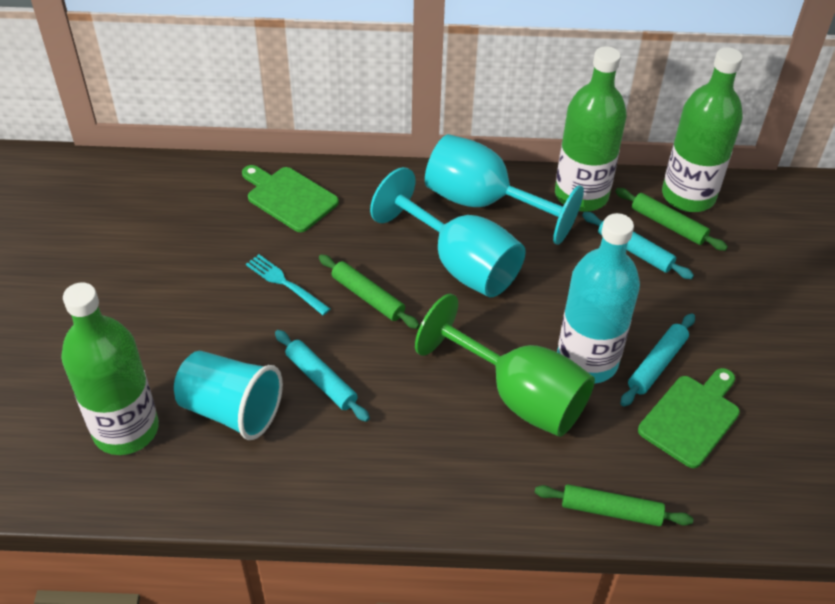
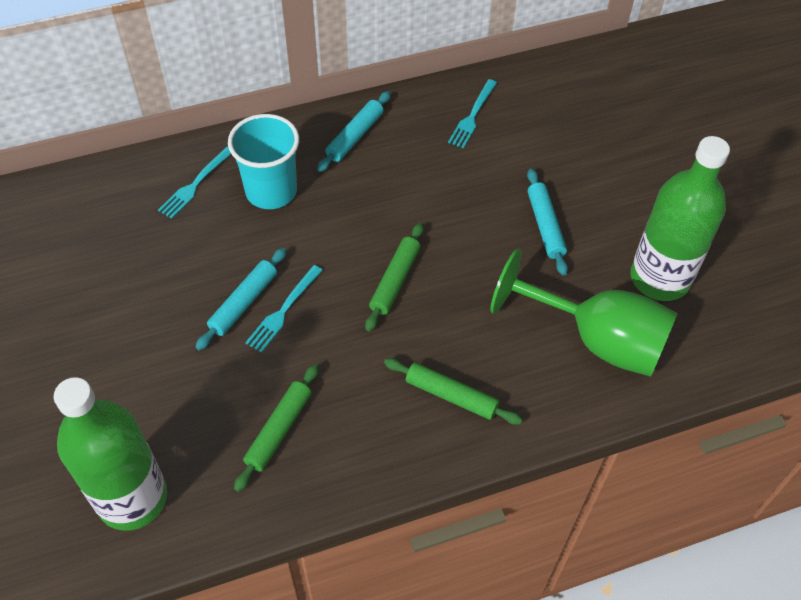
green bottle: 3 -> 2
green cutting board: 2 -> 0
turquoise bottle: 1 -> 0
turquoise fork: 1 -> 3
turquoise goblet: 2 -> 0

